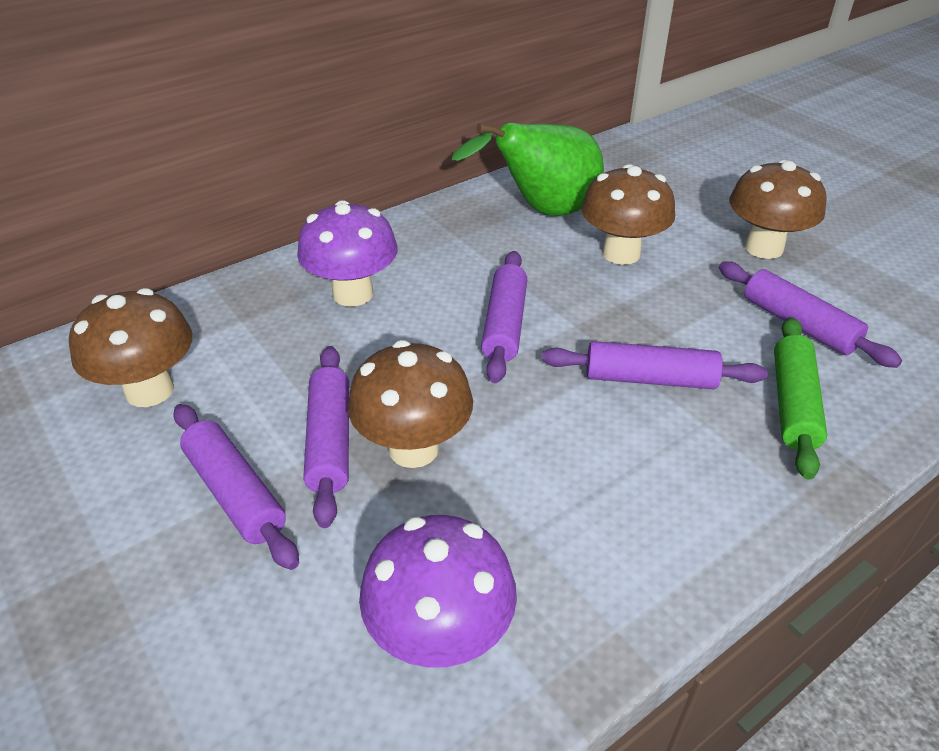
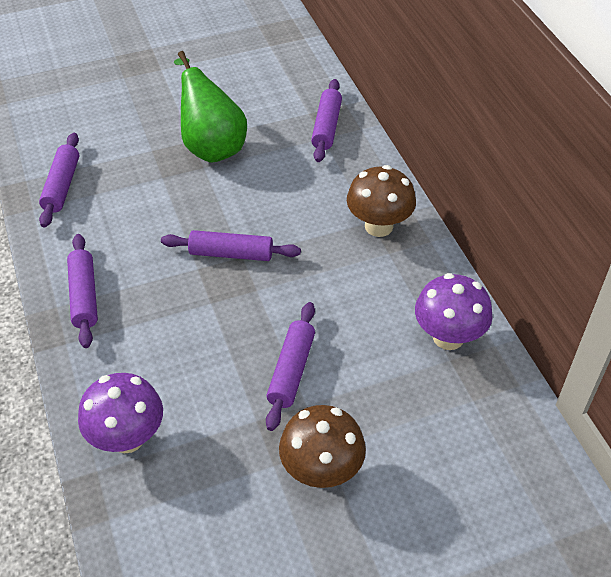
brown mushroom: 4 -> 2
green rolling pin: 1 -> 0

